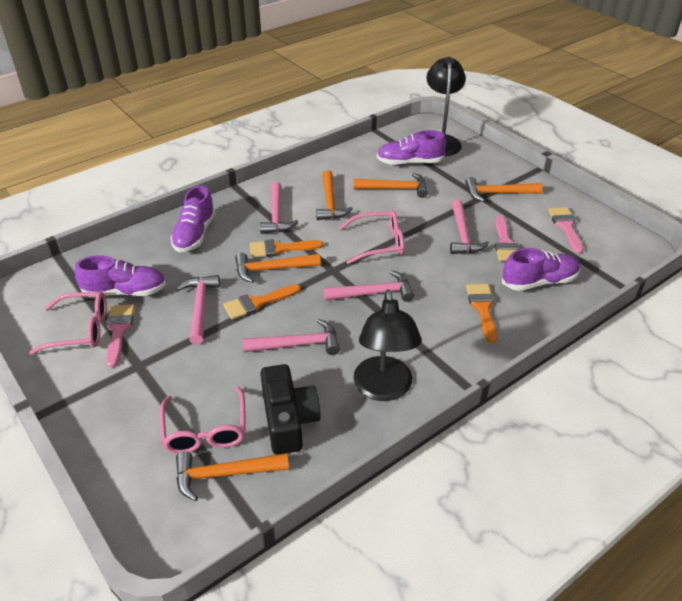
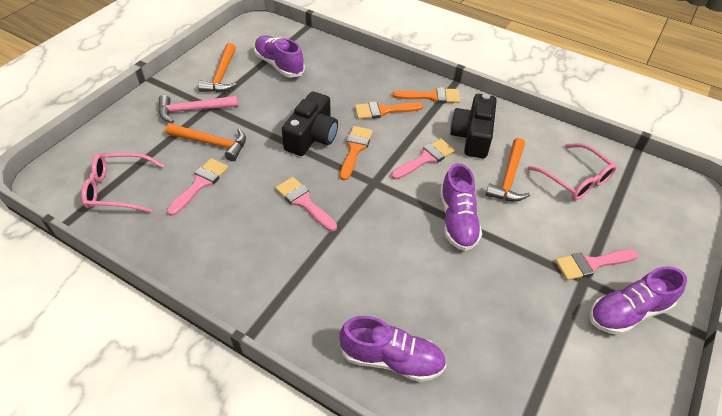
black camera: 1 -> 2
black lamp: 2 -> 0
orange hammer: 5 -> 3
pink brush: 3 -> 4
pink glasses: 3 -> 2
pink hammer: 5 -> 1

